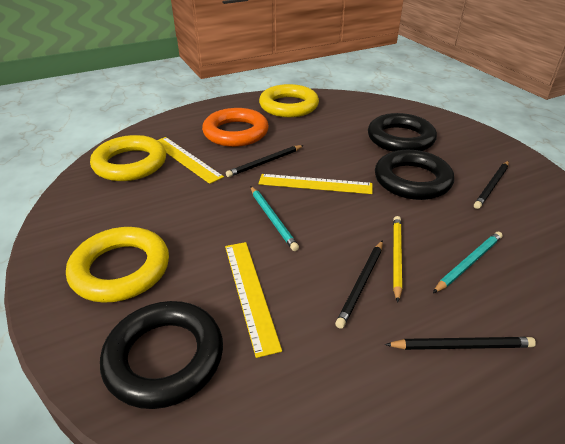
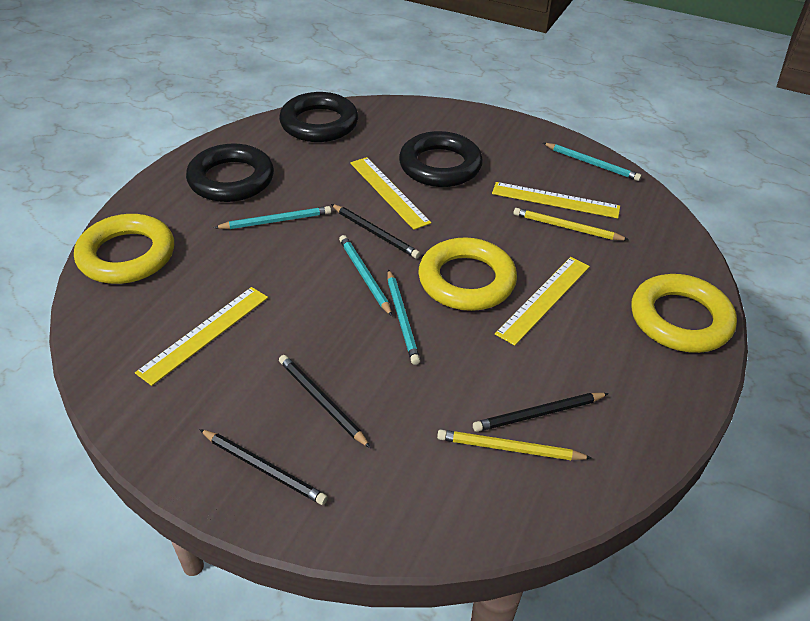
orange ring: 1 -> 0
turquoise pencil: 2 -> 4
yellow pencil: 1 -> 2
yellow ruler: 3 -> 4

